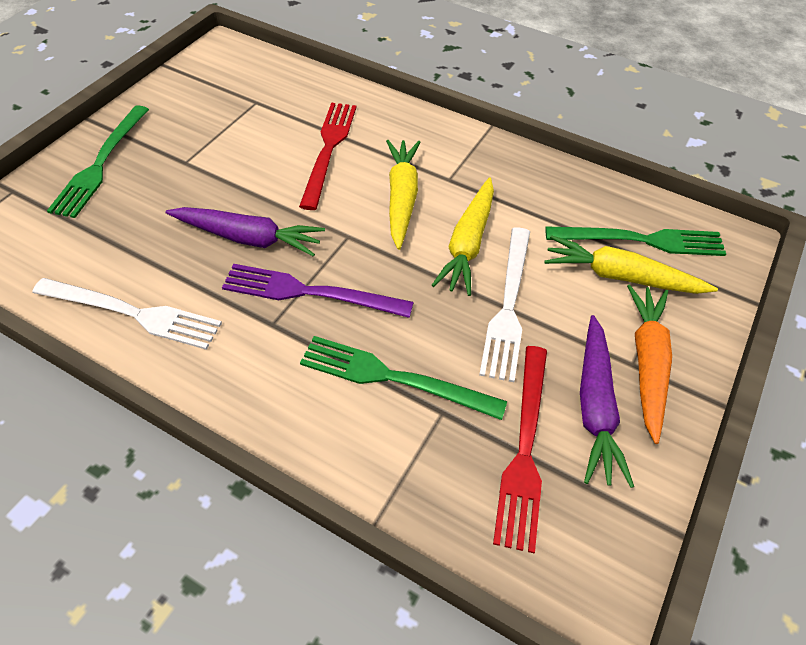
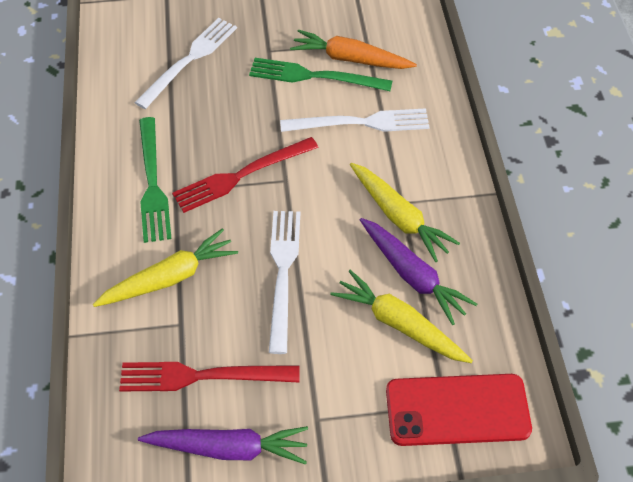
green fork: 3 -> 2
purple fork: 1 -> 0
red phone: 0 -> 1
white fork: 2 -> 3

